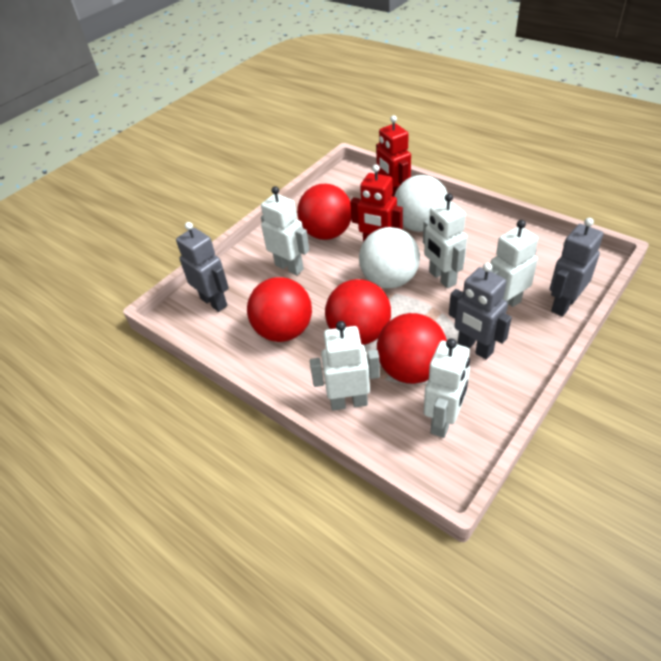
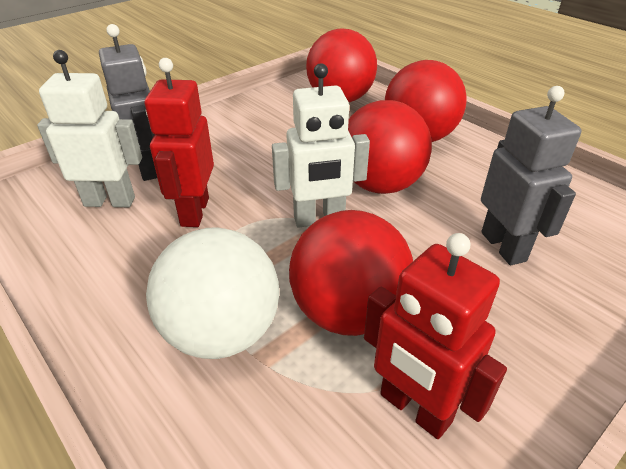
grey robot: 3 -> 2
white ball: 2 -> 1
white robot: 5 -> 2

